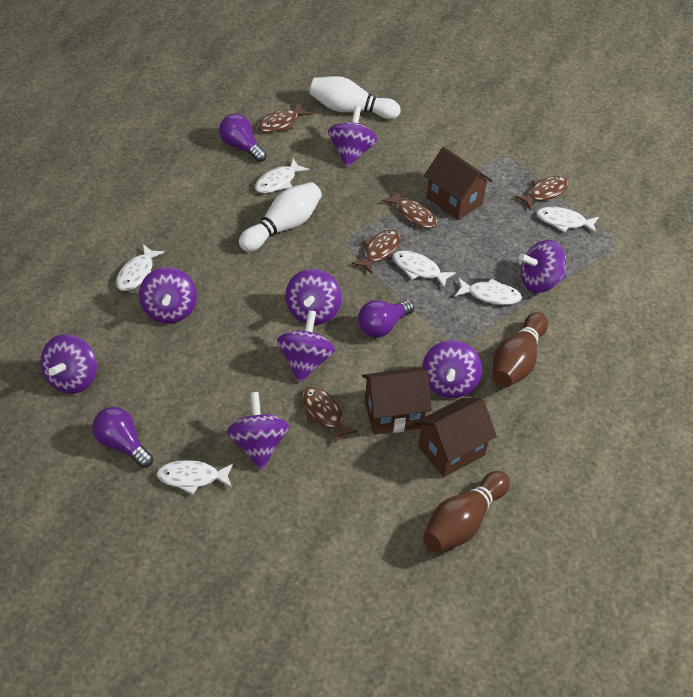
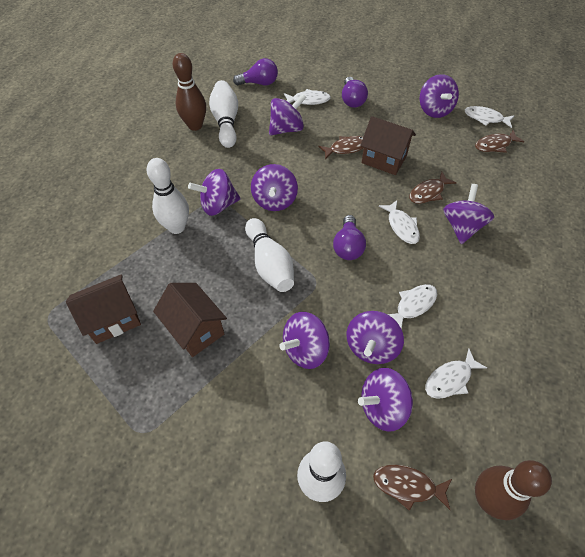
brown fish: 5 -> 4
white bowling pin: 2 -> 4
white fish: 6 -> 5

